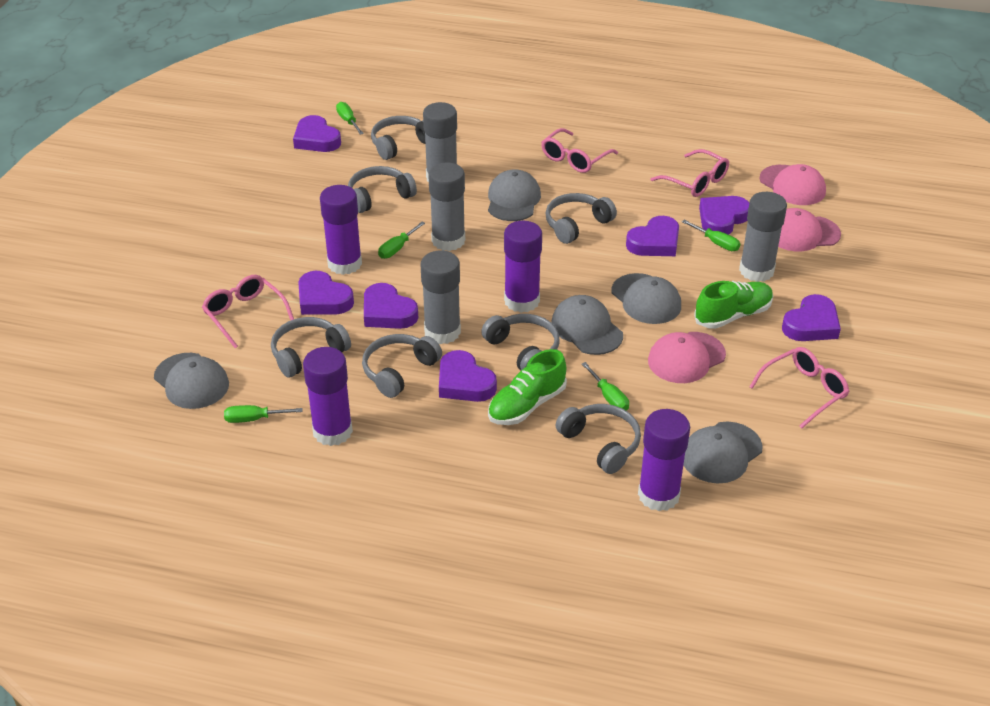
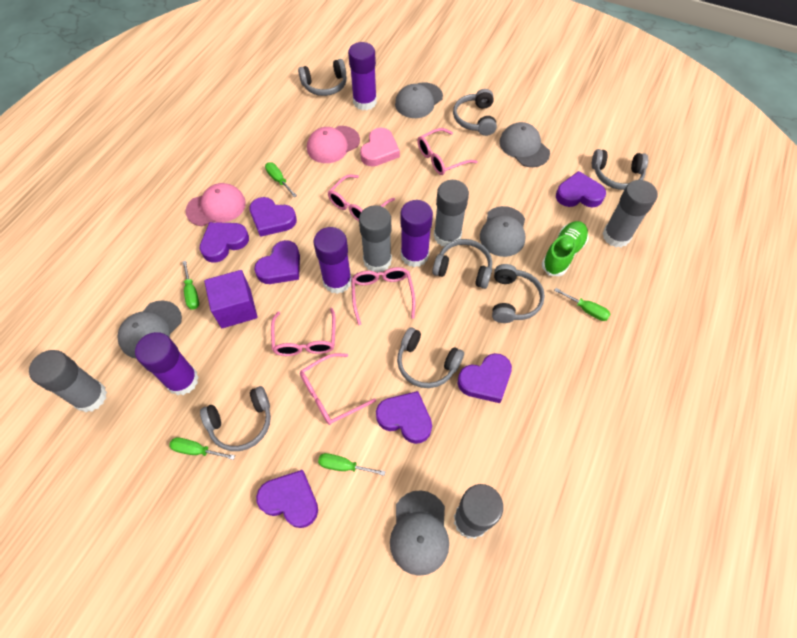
green shoe: 2 -> 1
grey glue stick: 4 -> 5
pink cap: 3 -> 2
pink glasses: 4 -> 5
pink heart: 0 -> 1
purple cube: 0 -> 1

